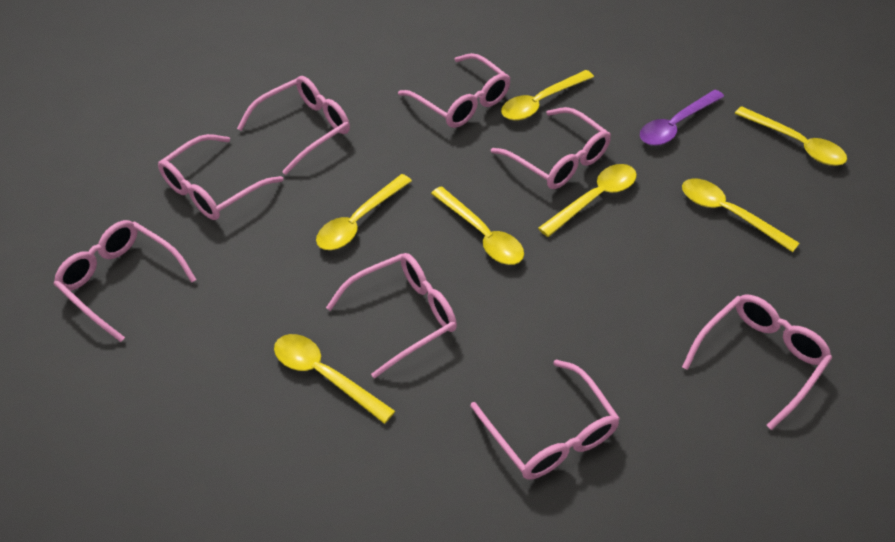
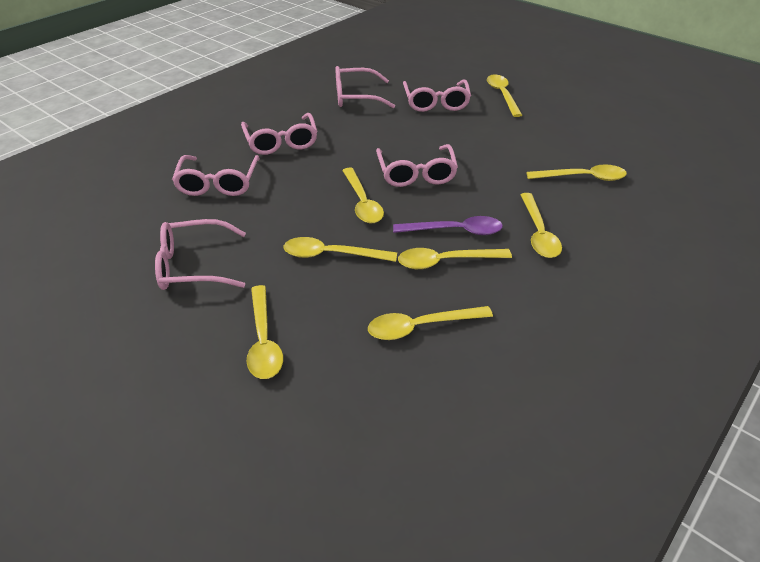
pink glasses: 8 -> 6
yellow spoon: 7 -> 8

